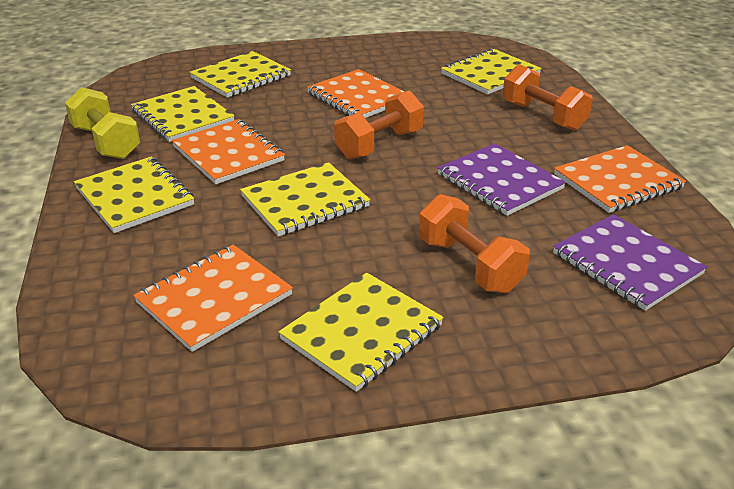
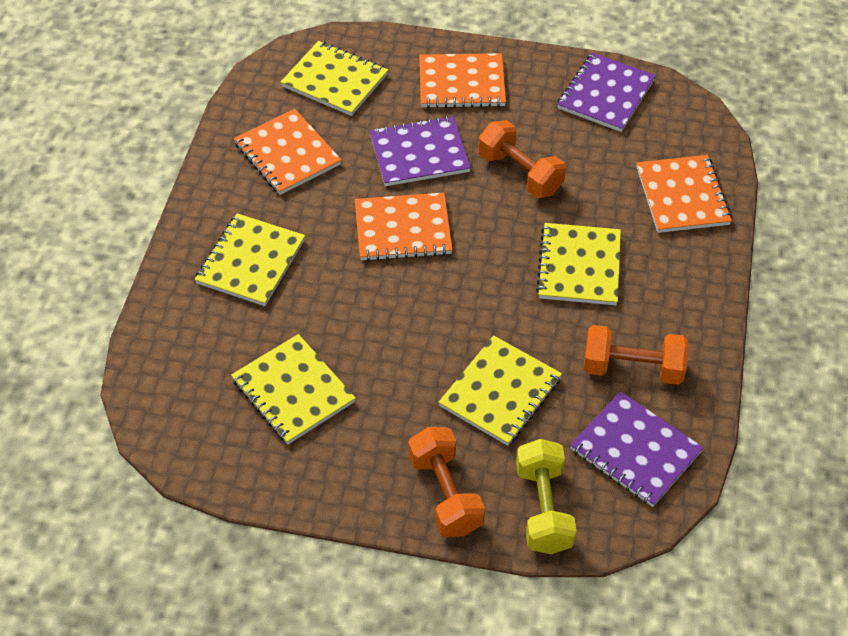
purple notebook: 2 -> 3
yellow notebook: 6 -> 5

